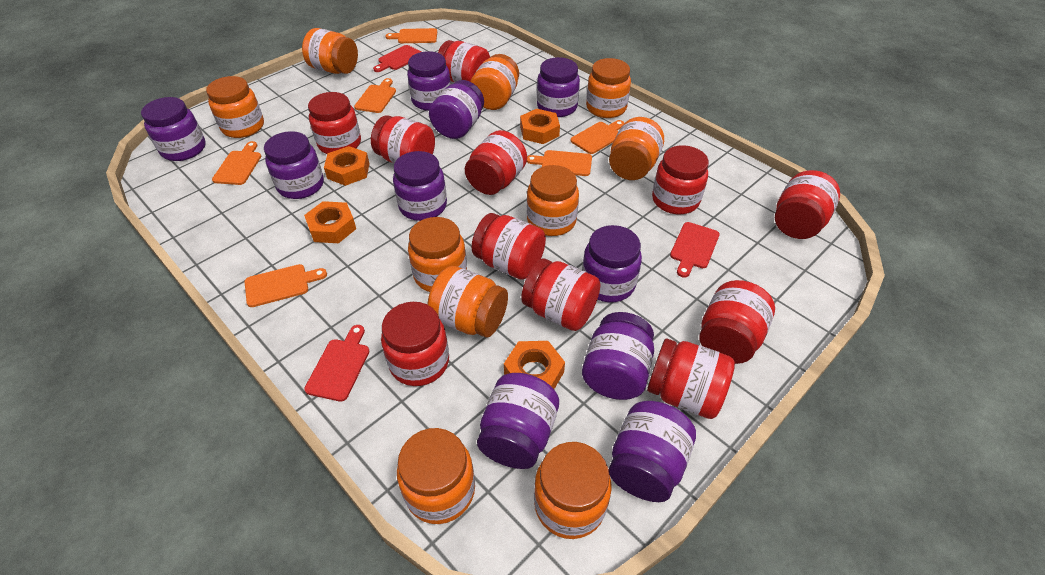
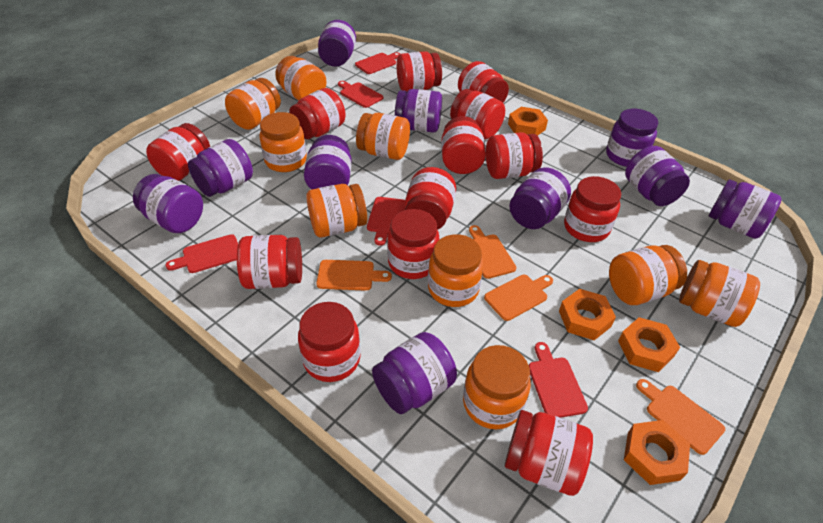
orange cutting board: 6 -> 4
orange jar: 10 -> 9
red cutting board: 3 -> 5
red jar: 11 -> 13

